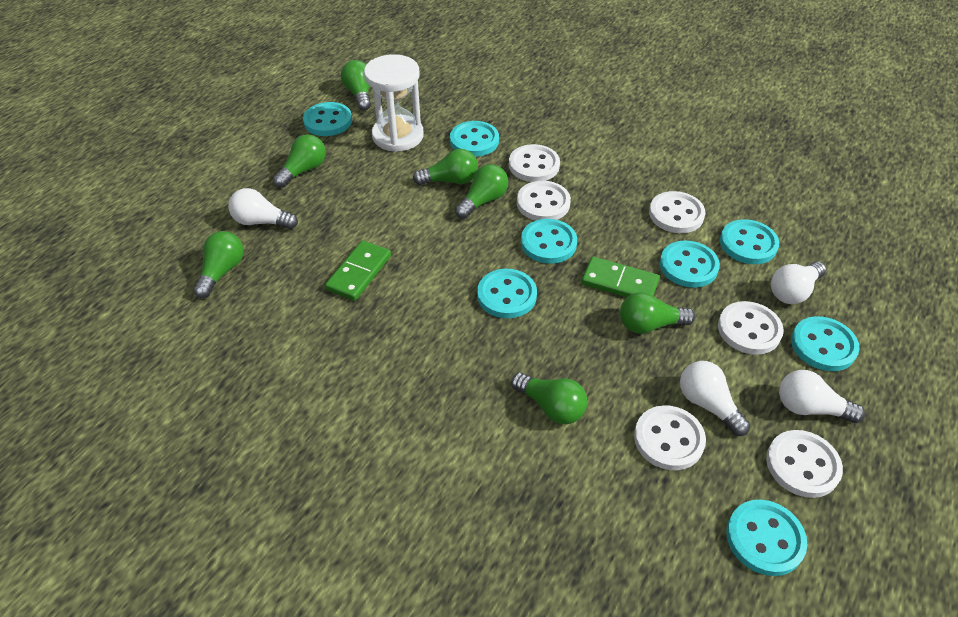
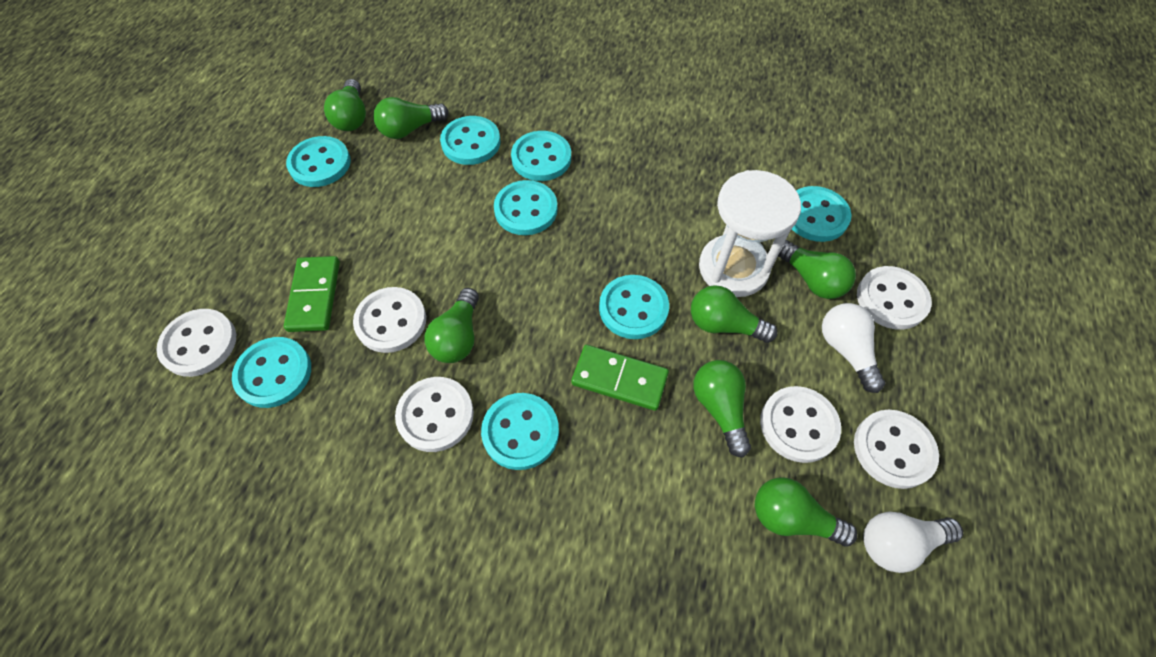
white light bulb: 4 -> 2

